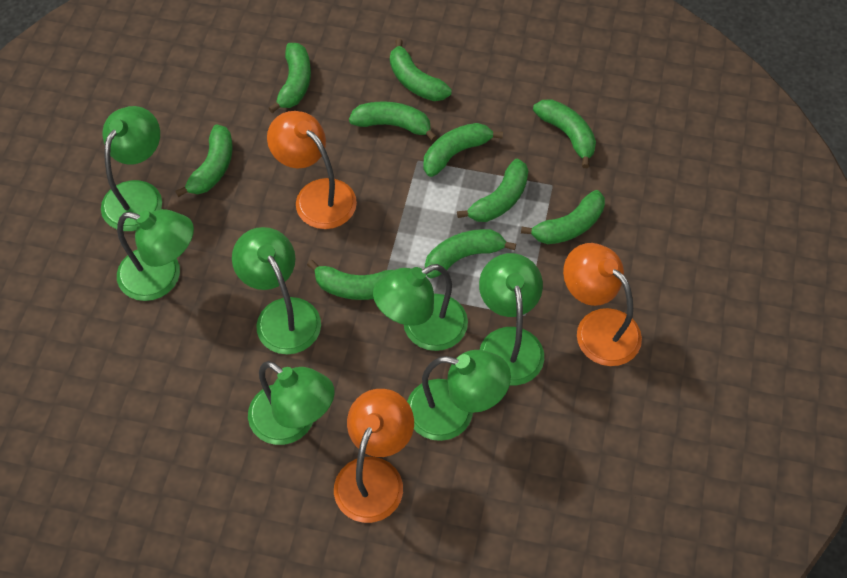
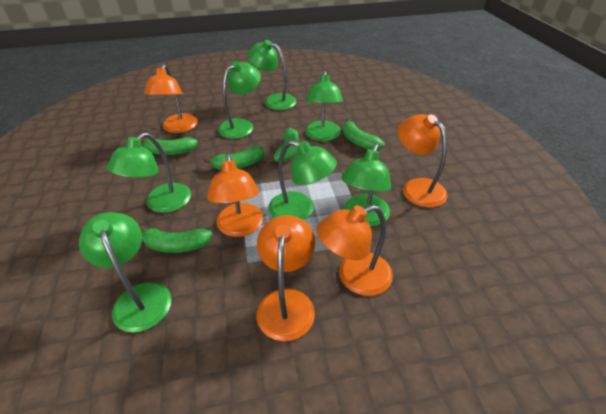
green banana: 10 -> 5
orange lamp: 3 -> 5

